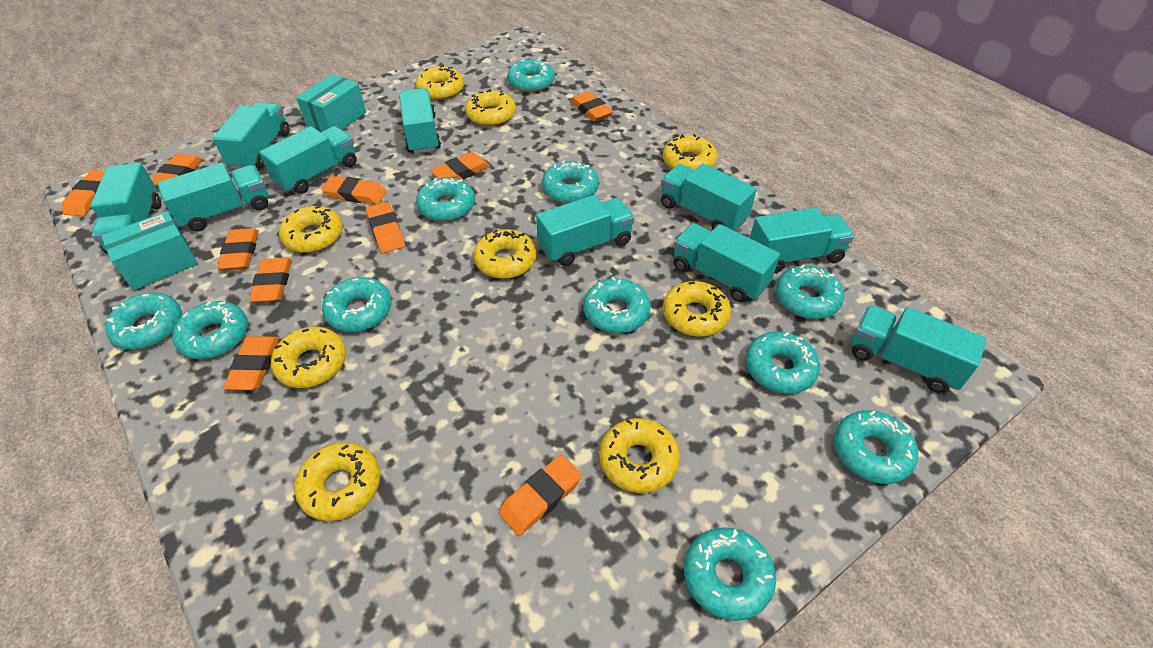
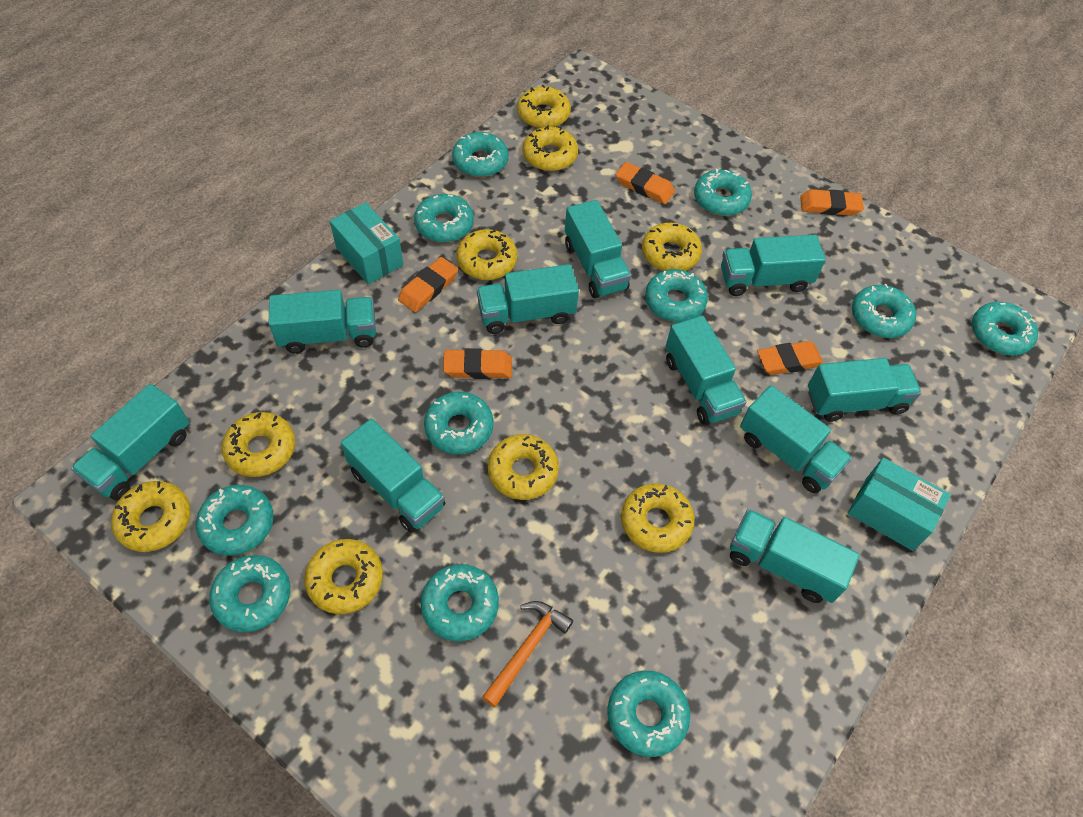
orange eraser: 10 -> 5
orange hammer: 0 -> 1

